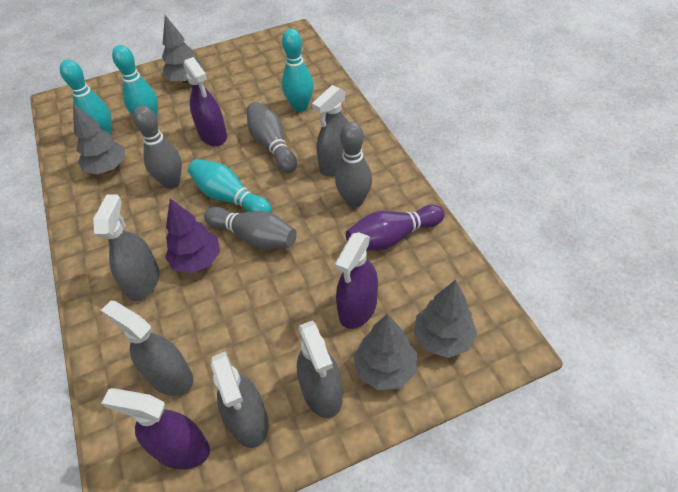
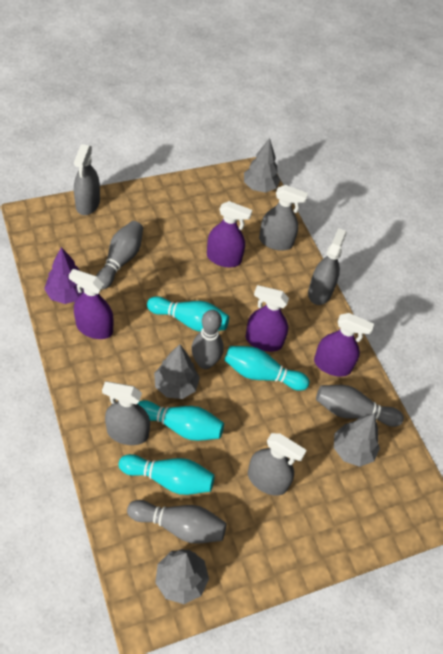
purple bowling pin: 1 -> 0
purple spray bottle: 3 -> 4

